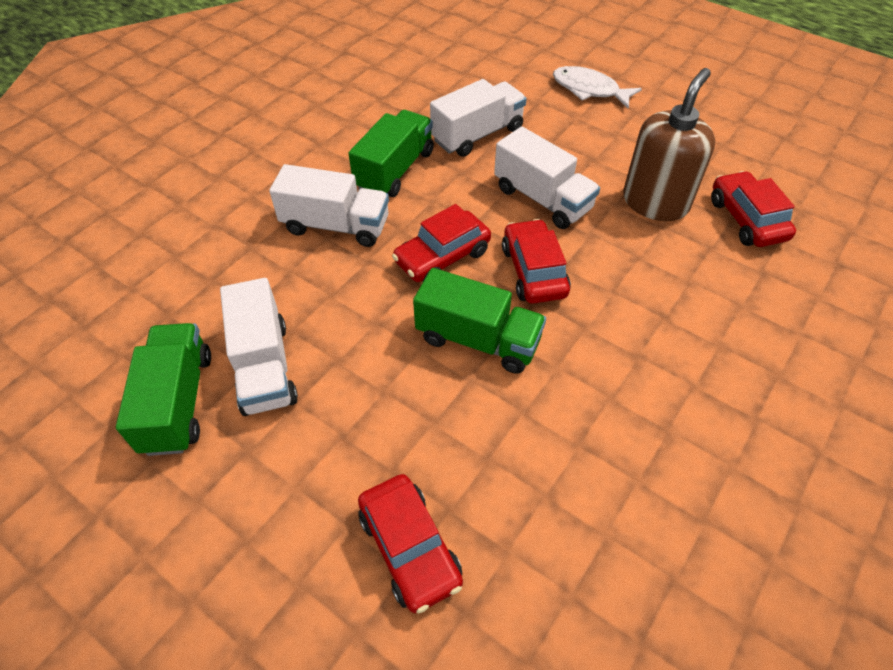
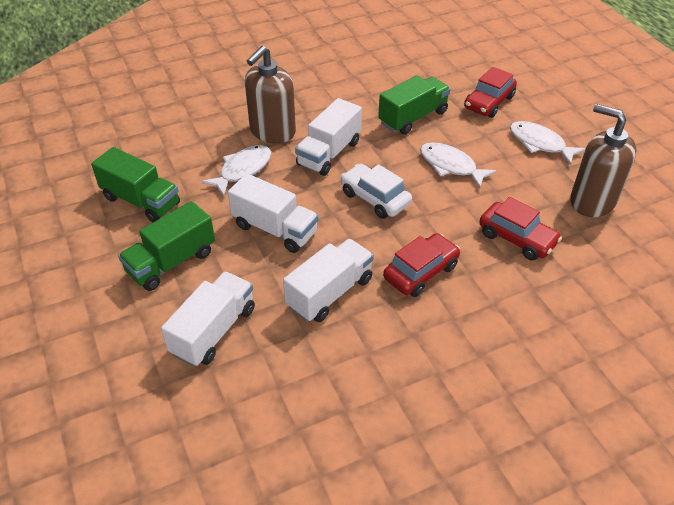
brown soap dispenser: 1 -> 2
red car: 4 -> 3
white car: 0 -> 1
white fish: 1 -> 3

